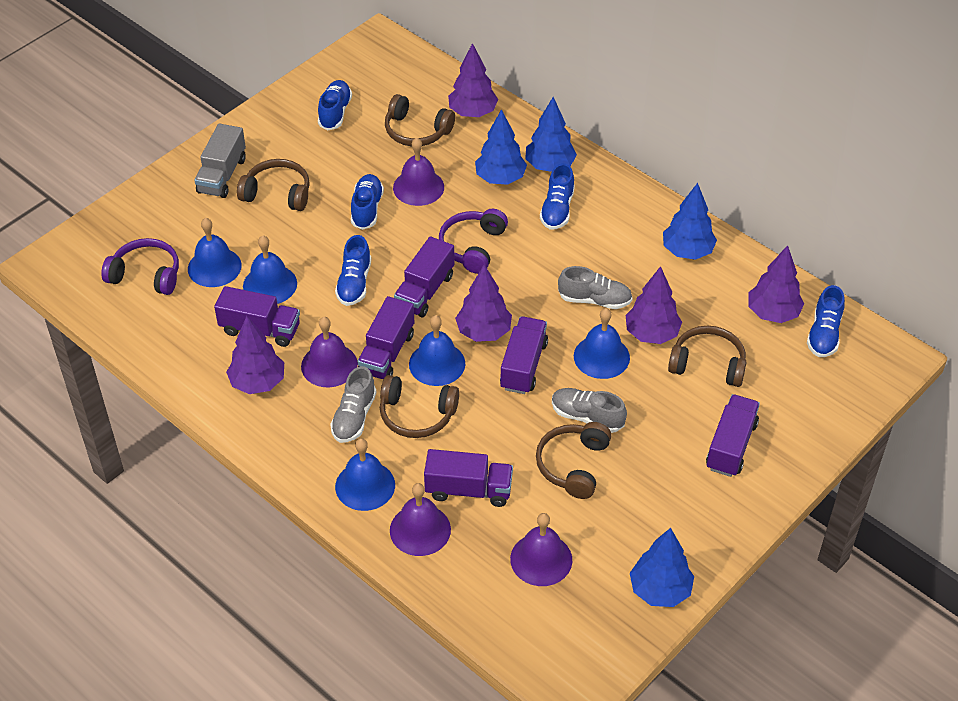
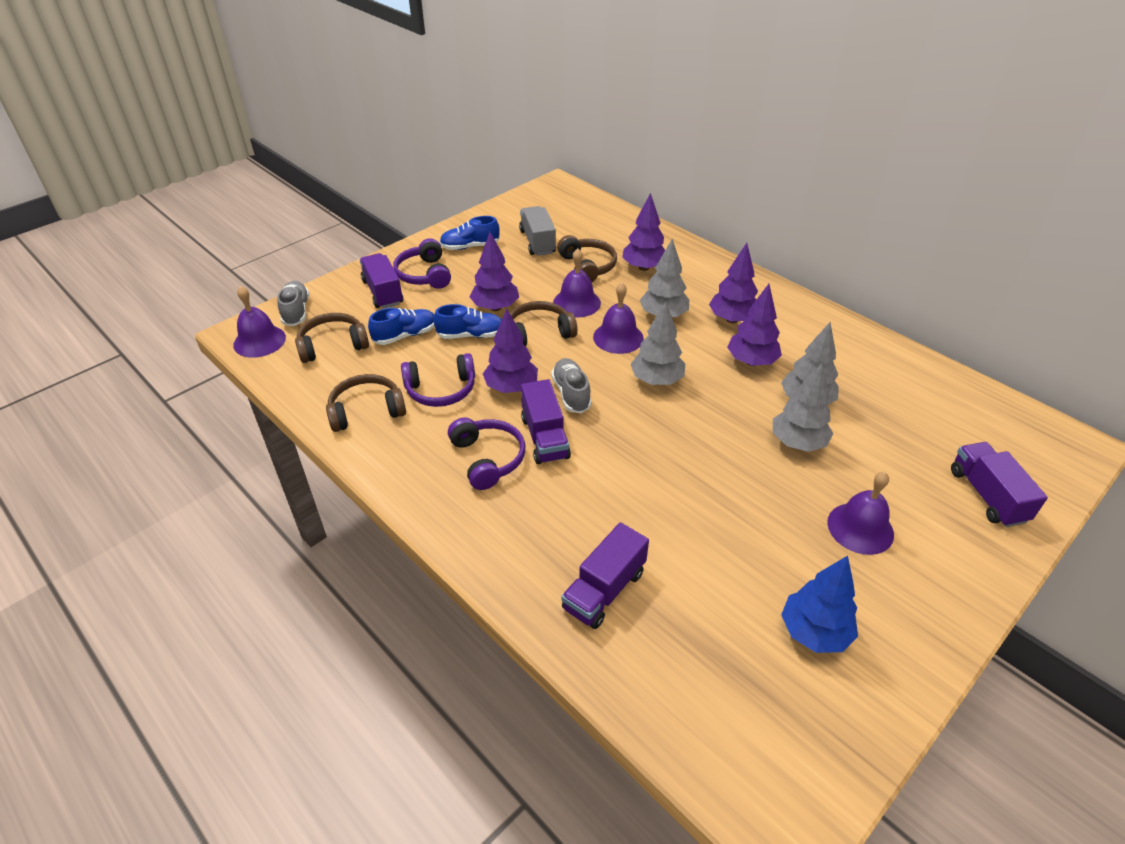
blue bell: 5 -> 0
blue shoe: 5 -> 3
blue tree: 4 -> 1
brown headphones: 5 -> 4
grey shoe: 3 -> 2
grey tree: 0 -> 4
purple headphones: 2 -> 3
purple truck: 6 -> 4

